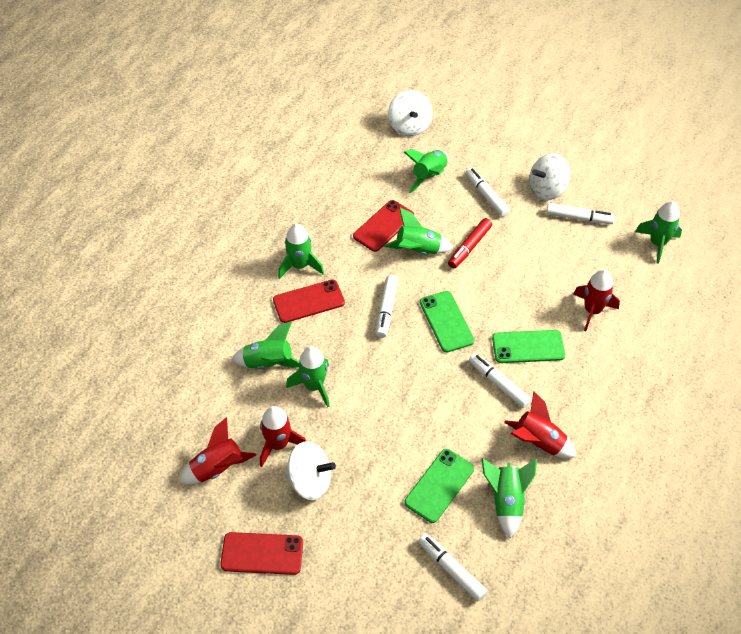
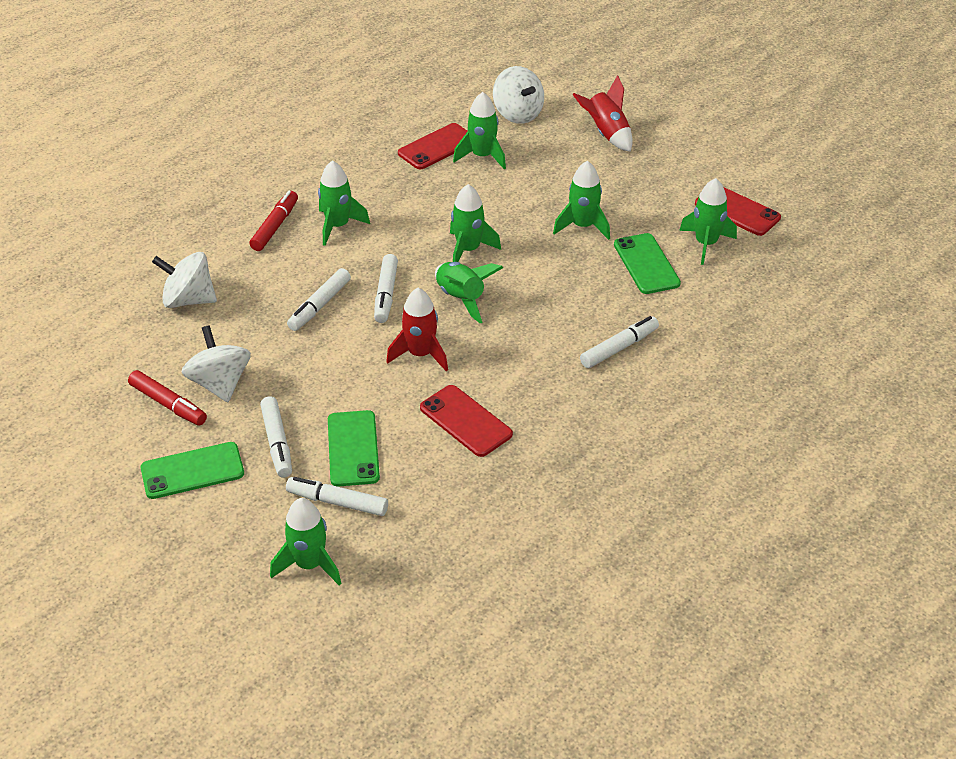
red marker: 1 -> 2
red rocket: 4 -> 2

